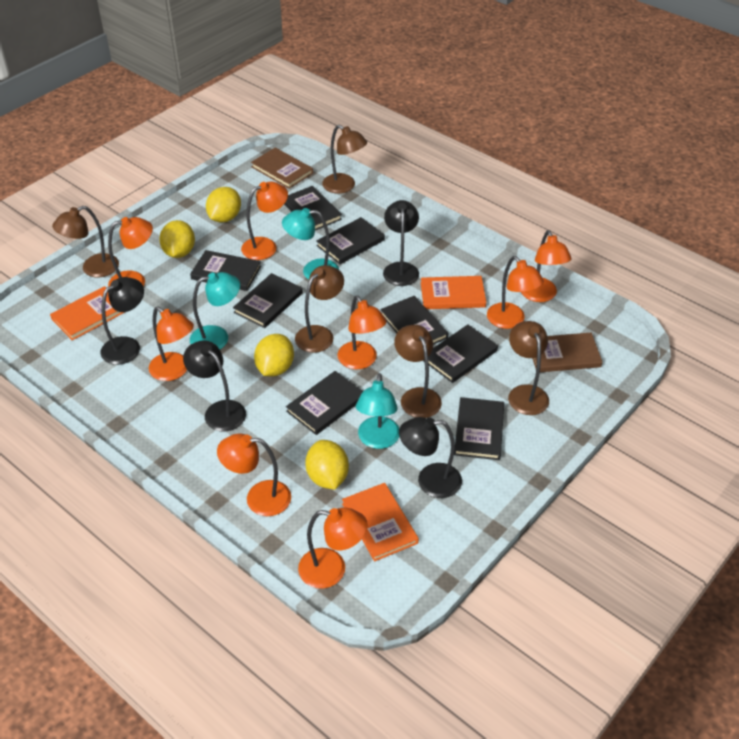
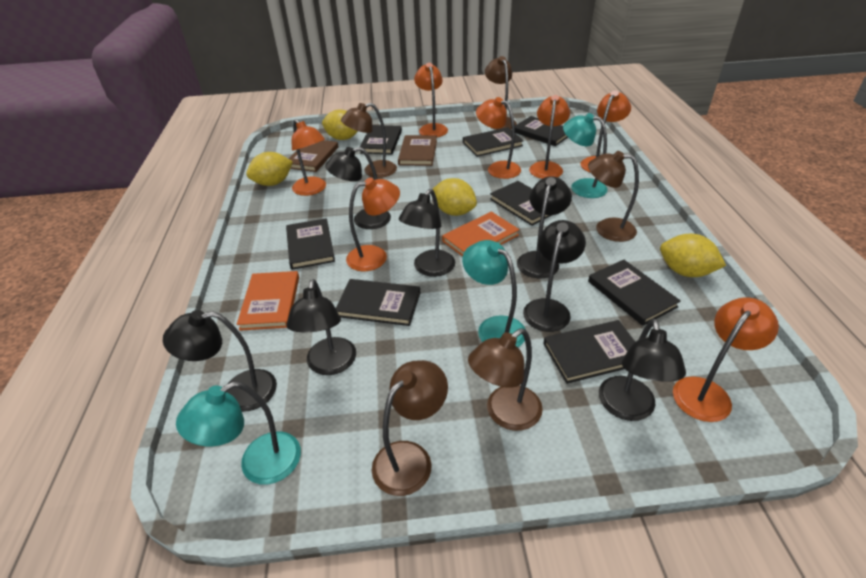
black lamp: 4 -> 7
orange book: 3 -> 2
orange lamp: 8 -> 7

